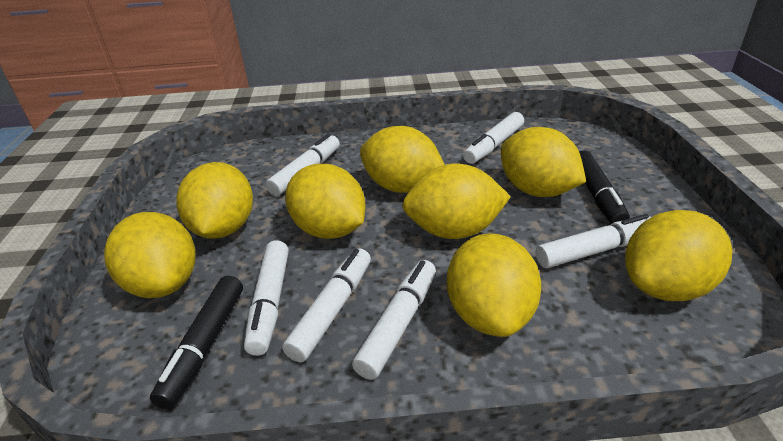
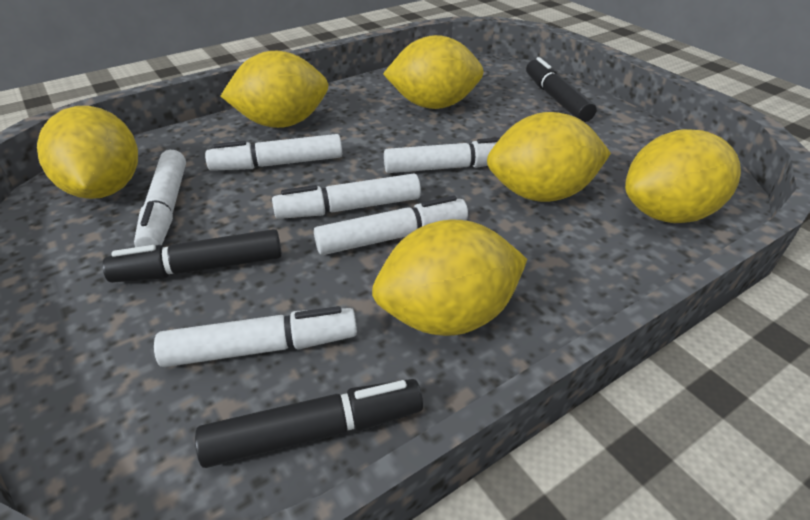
black marker: 2 -> 3
yellow lemon: 8 -> 6

